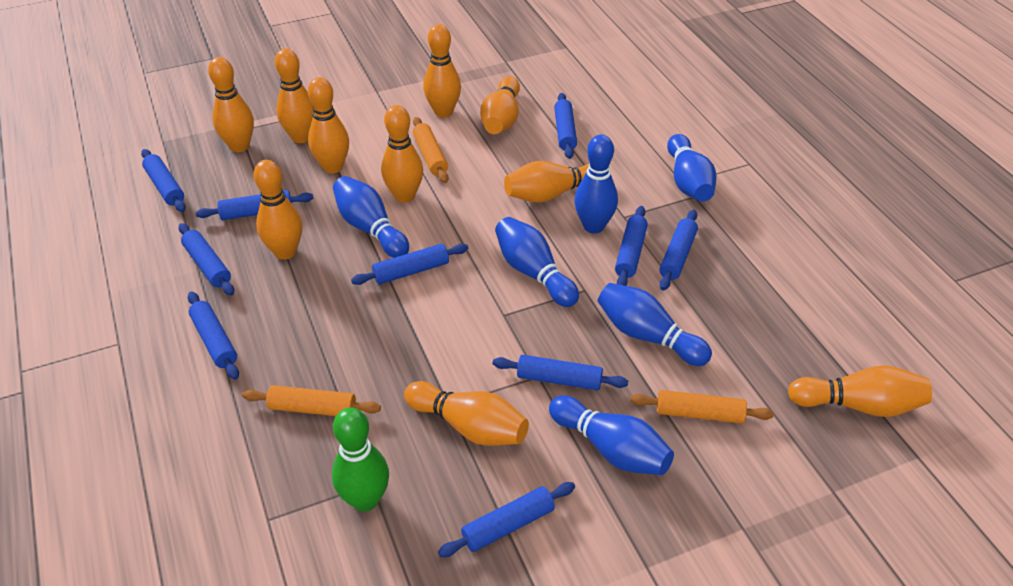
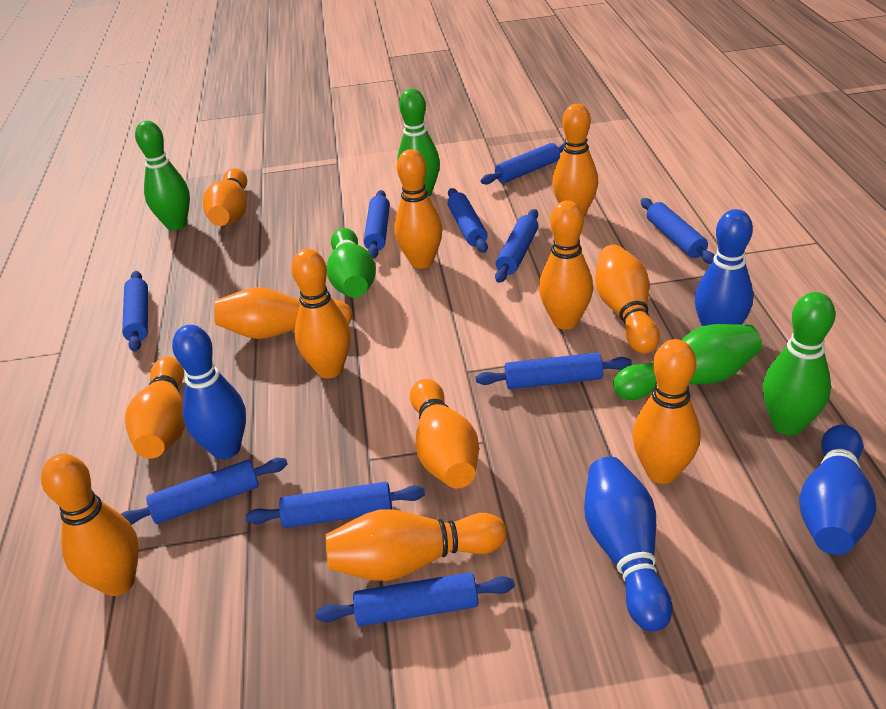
blue bowling pin: 6 -> 4
green bowling pin: 1 -> 5
orange bowling pin: 10 -> 12
orange rolling pin: 3 -> 0

